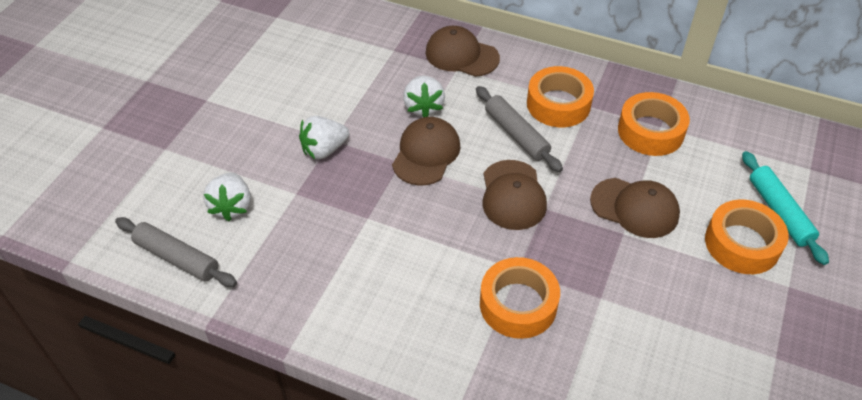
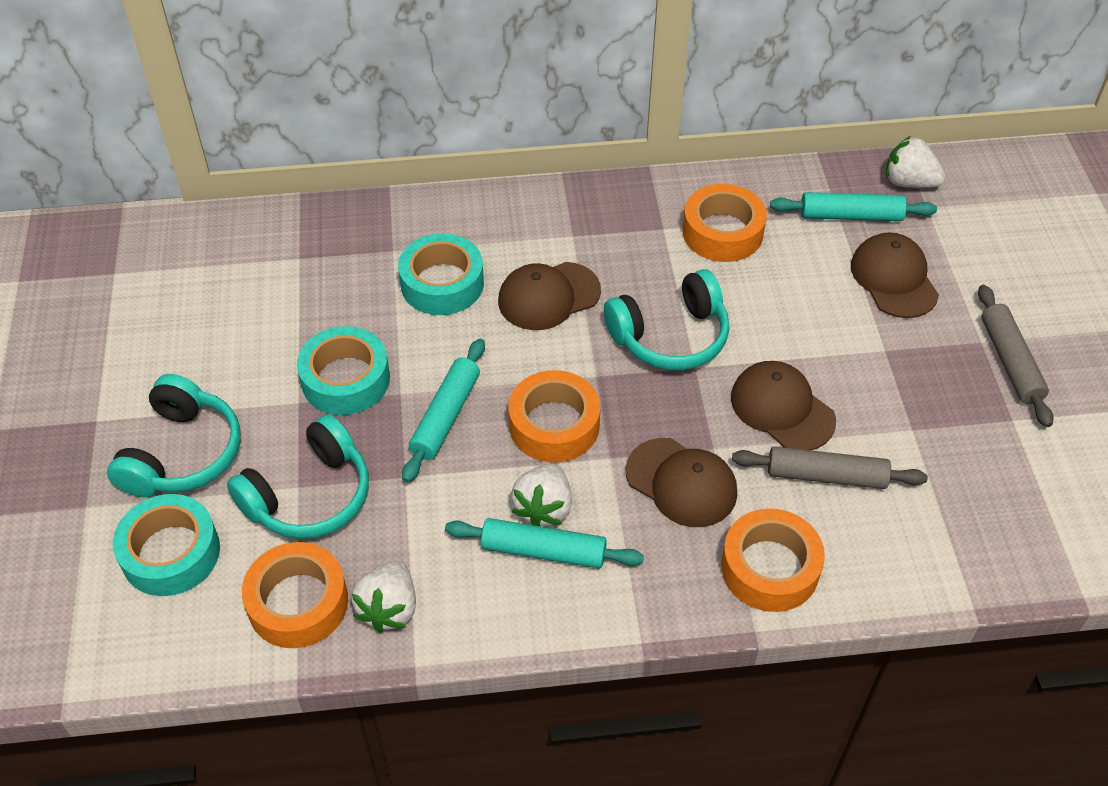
turquoise headphones: 0 -> 3
turquoise rolling pin: 1 -> 3
turquoise tape: 0 -> 3

